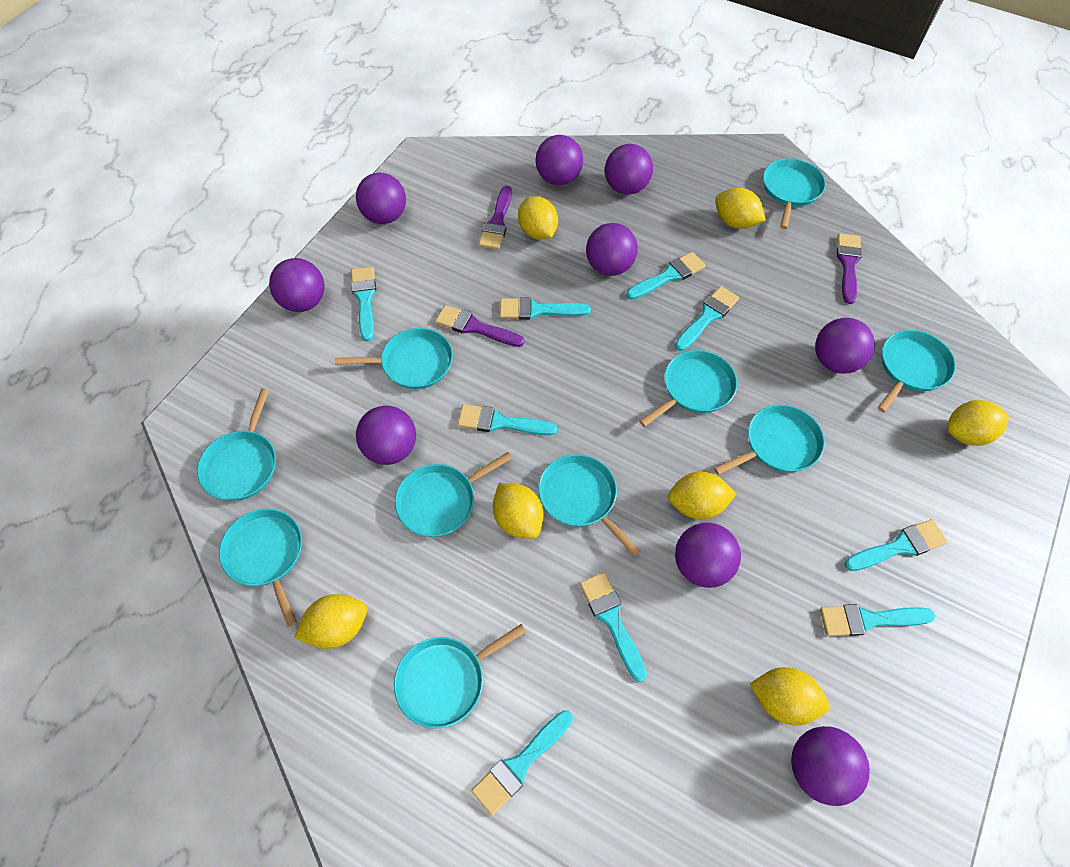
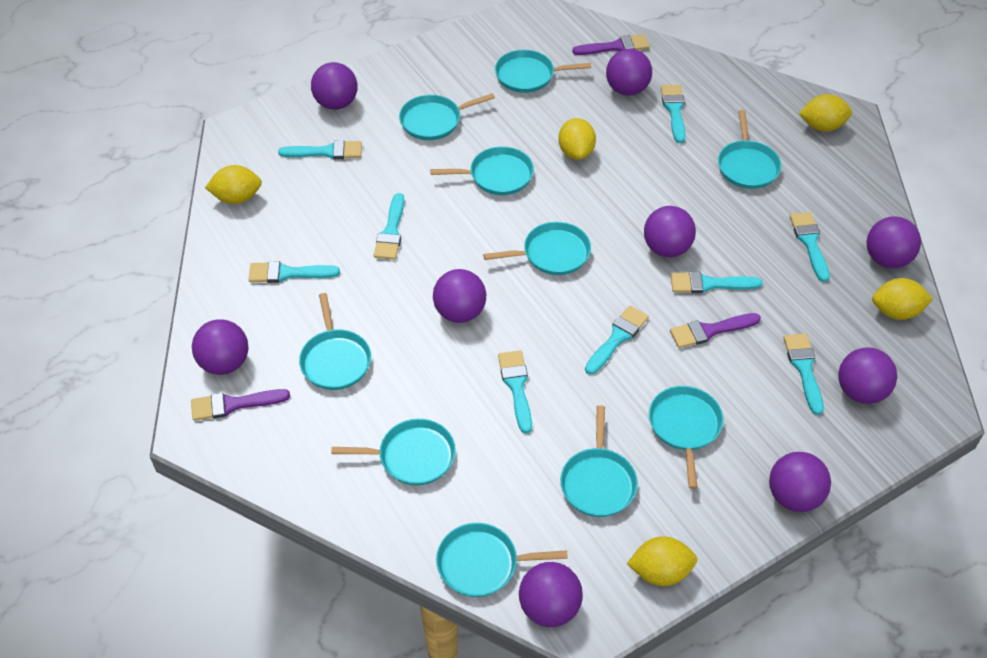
yellow lemon: 7 -> 5

